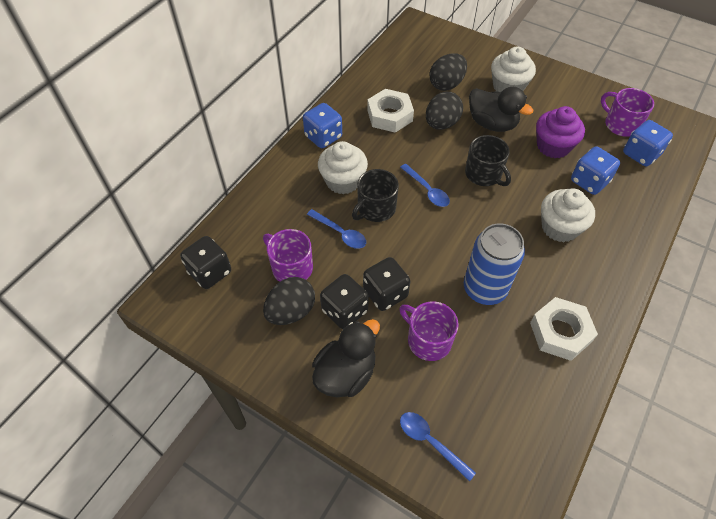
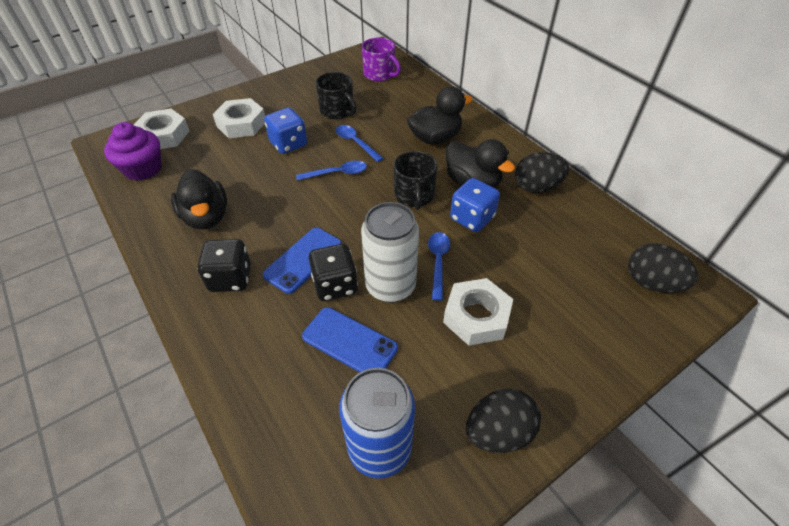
black dice: 3 -> 2
black duck: 2 -> 3
blue dice: 3 -> 2
blue phone: 0 -> 2
purple mug: 3 -> 1
white can: 0 -> 1
white cupcake: 3 -> 0
white nut: 2 -> 3

